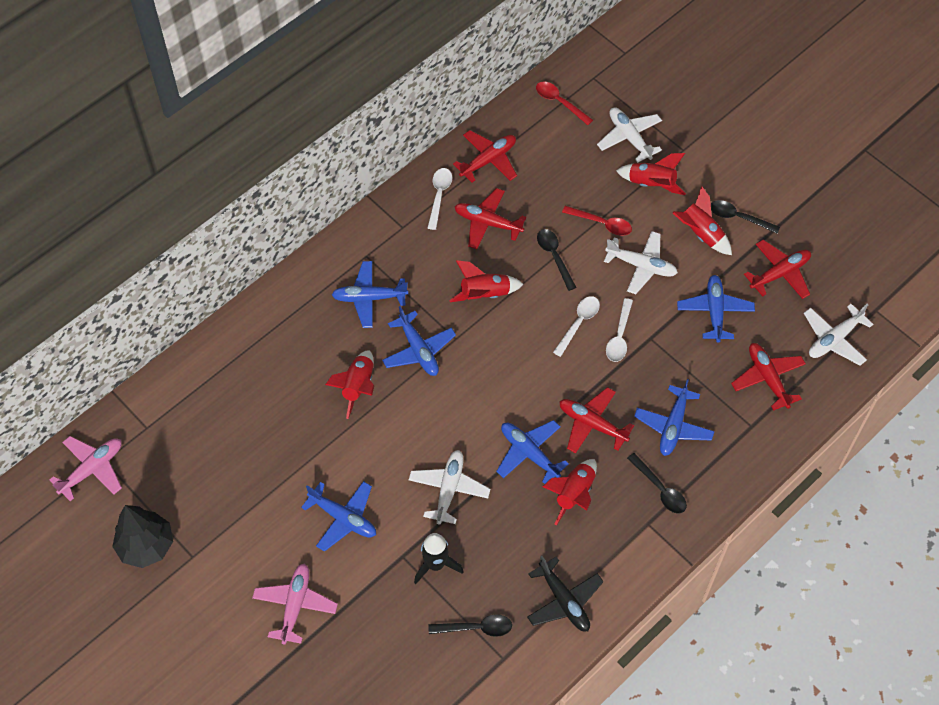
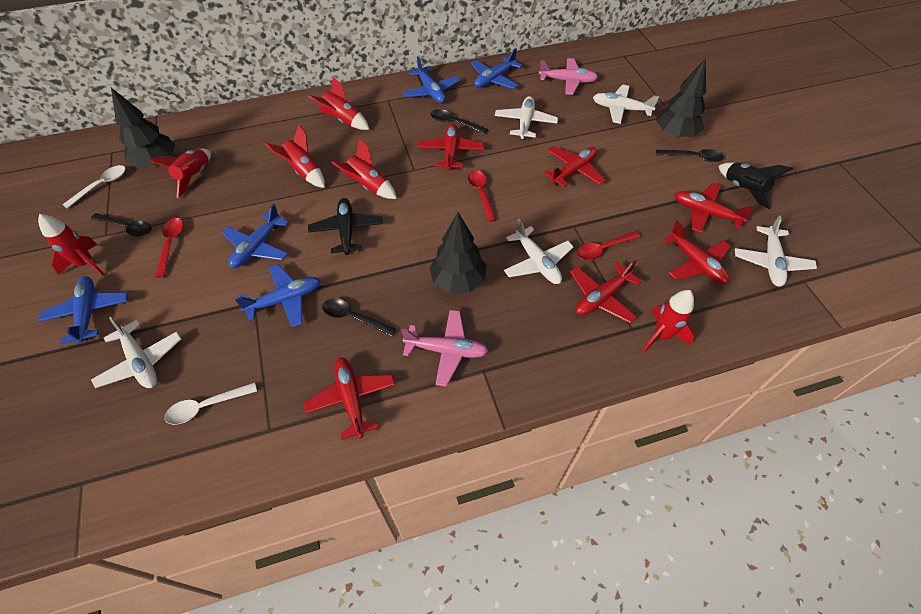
black tree: 1 -> 3
blue plane: 6 -> 5
red plane: 5 -> 6
red rocket: 5 -> 6
red spoon: 2 -> 3
white plane: 4 -> 5
white spoon: 3 -> 2

